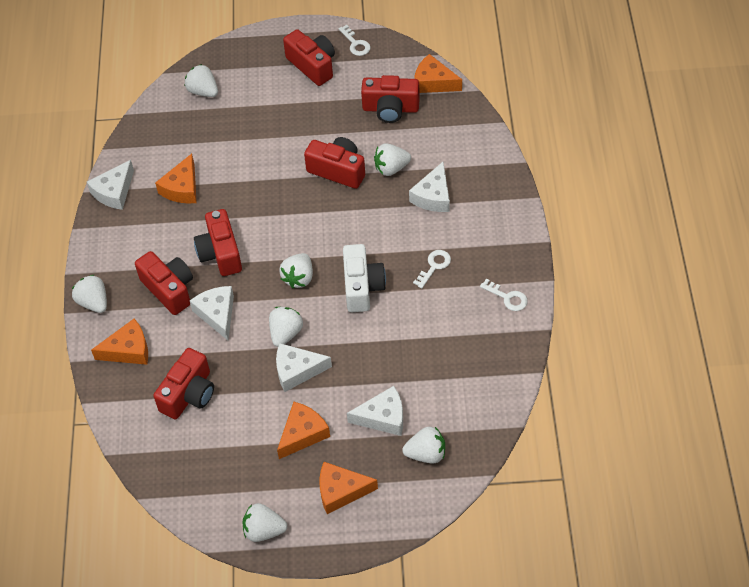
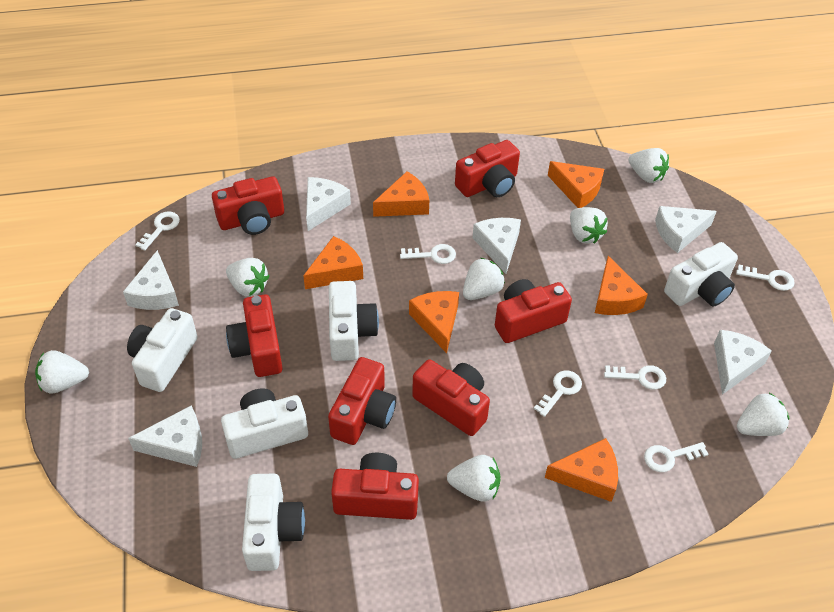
orange cheese: 5 -> 6
red camera: 6 -> 7
white camera: 1 -> 5
white cheese: 5 -> 6
white key: 3 -> 6

